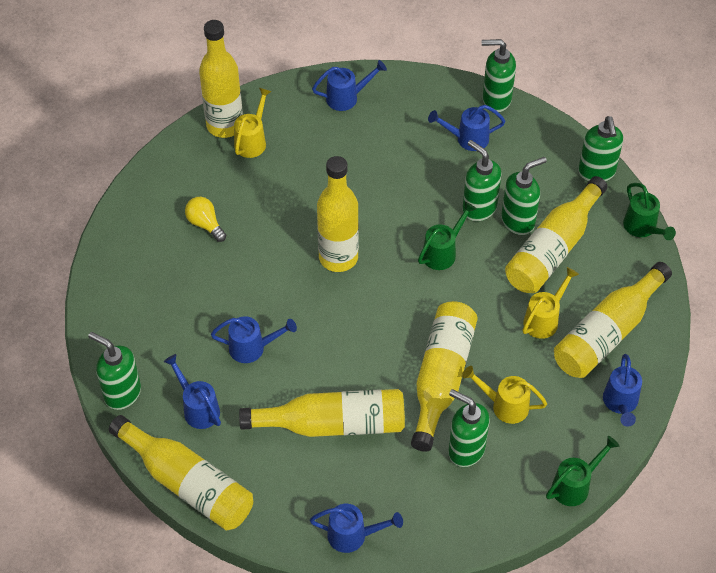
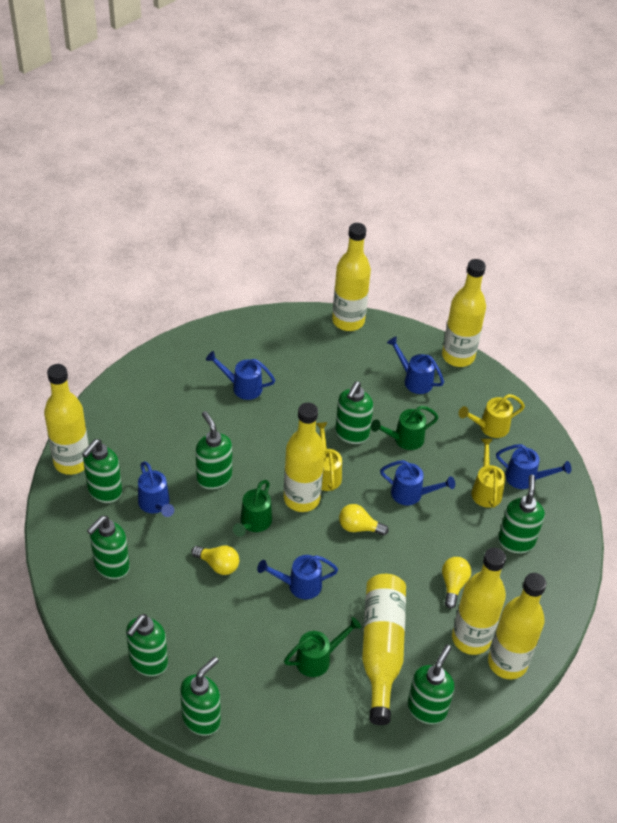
green soap dispenser: 6 -> 8
yellow light bulb: 1 -> 3

